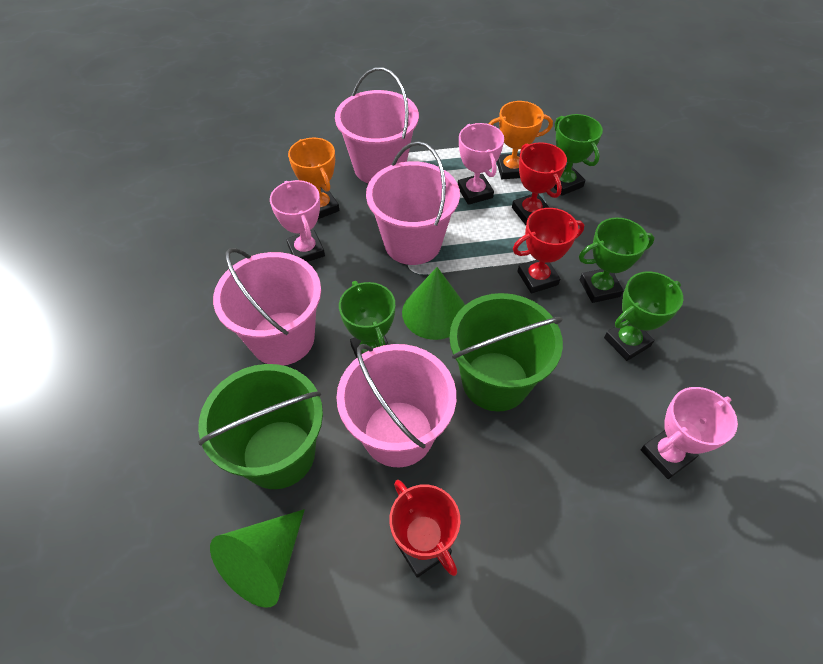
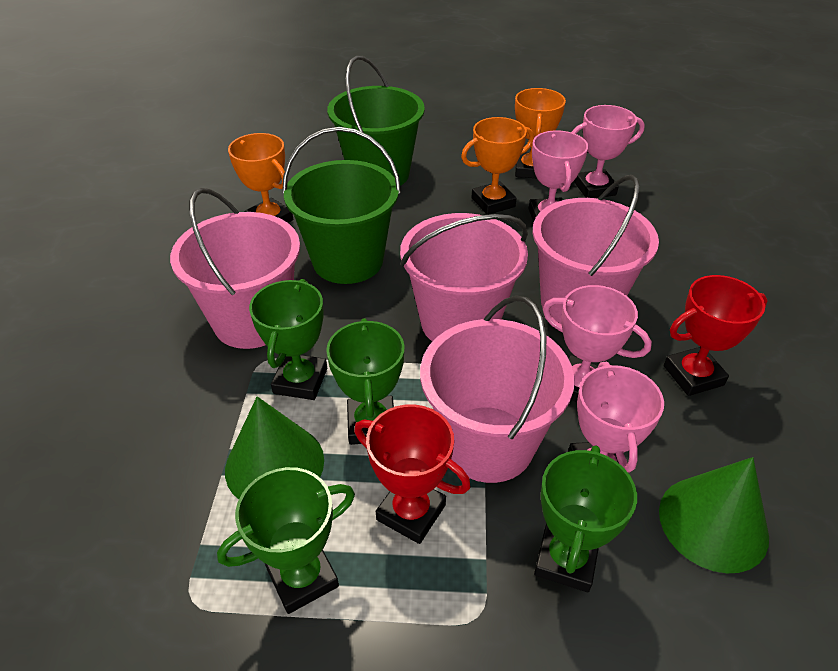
orange trophy: 2 -> 3
pink trophy: 3 -> 4
red trophy: 3 -> 2

